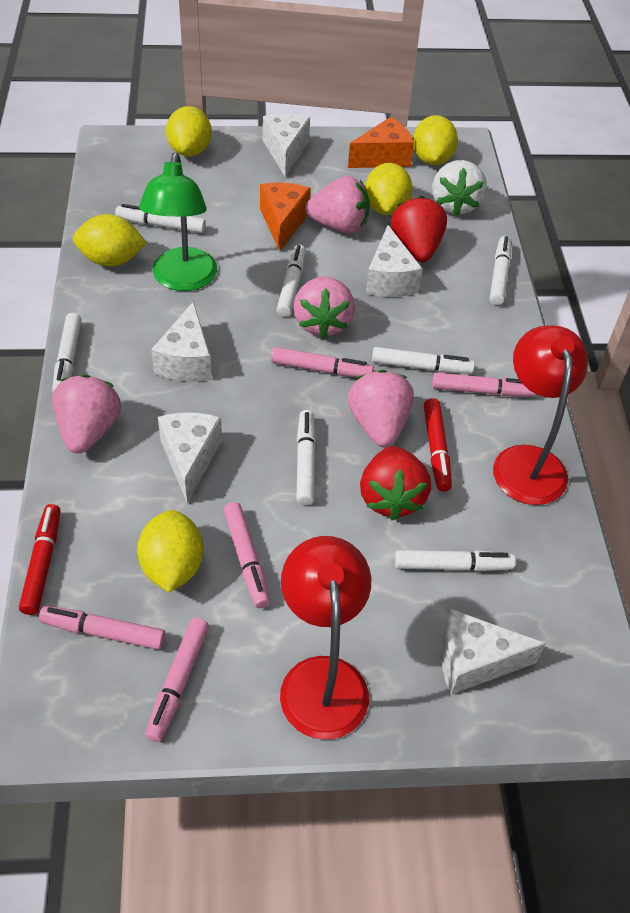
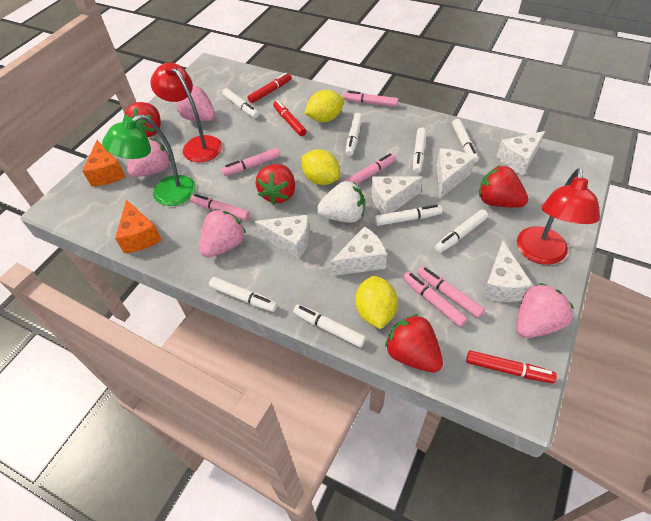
pink marker: 5 -> 6
red marker: 2 -> 3
red strawberry: 2 -> 4
white cheese: 5 -> 6
white marker: 7 -> 8
yellow lemon: 5 -> 3

